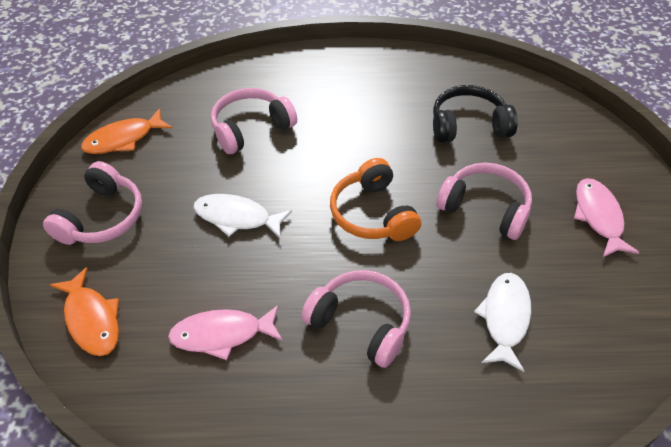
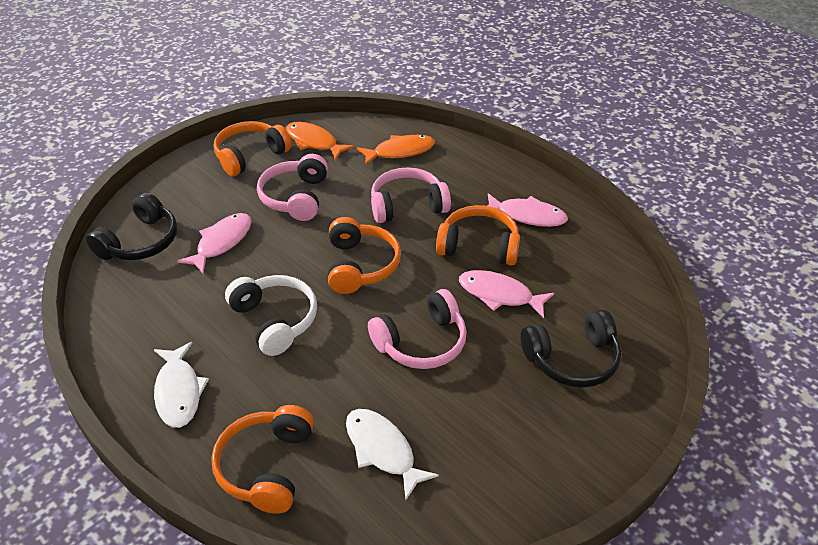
black headphones: 1 -> 2
orange headphones: 1 -> 4
pink fish: 2 -> 3
pink headphones: 4 -> 3
white headphones: 0 -> 1

